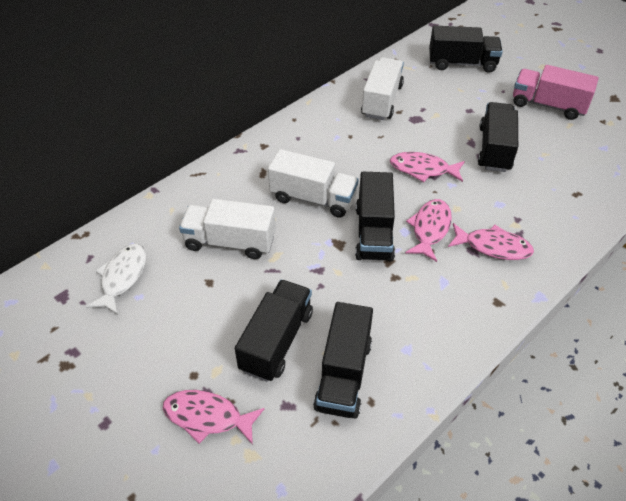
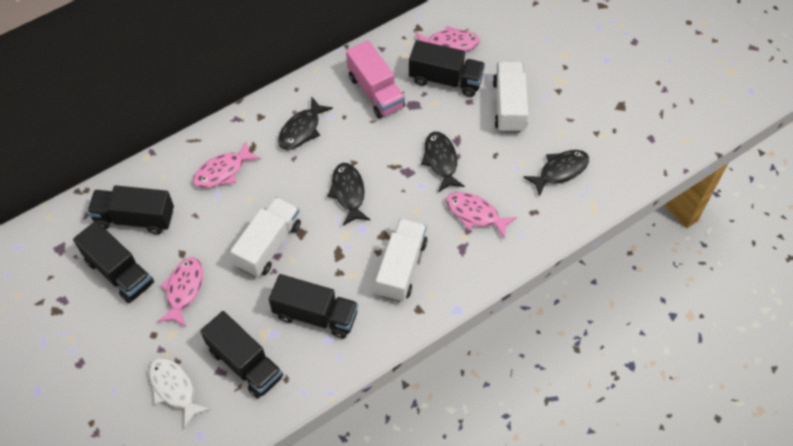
black fish: 0 -> 4

